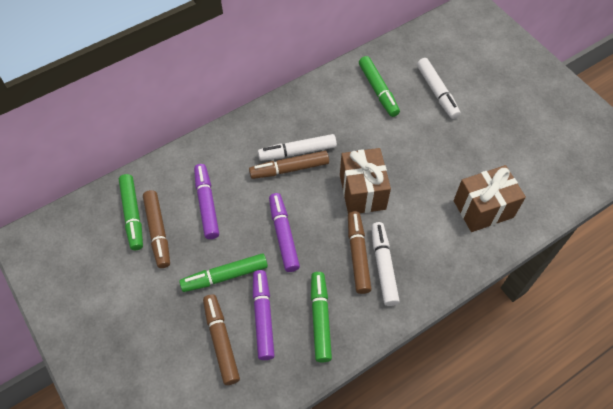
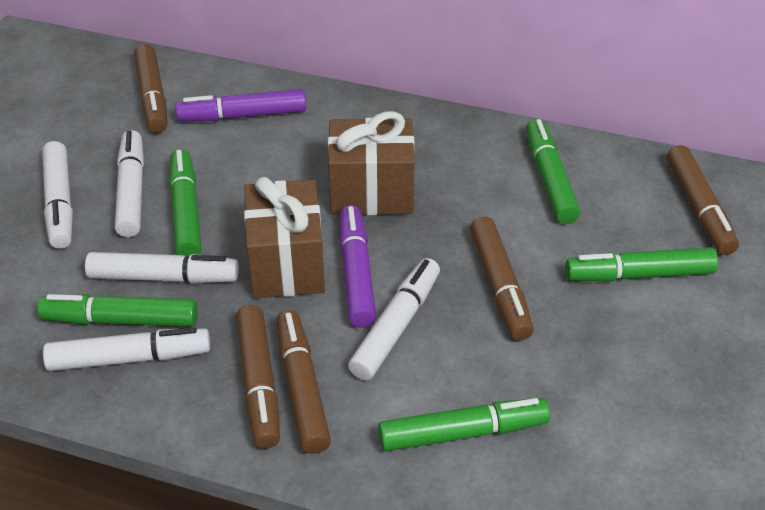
brown marker: 4 -> 5
green marker: 4 -> 5
purple marker: 3 -> 2
white marker: 3 -> 5

